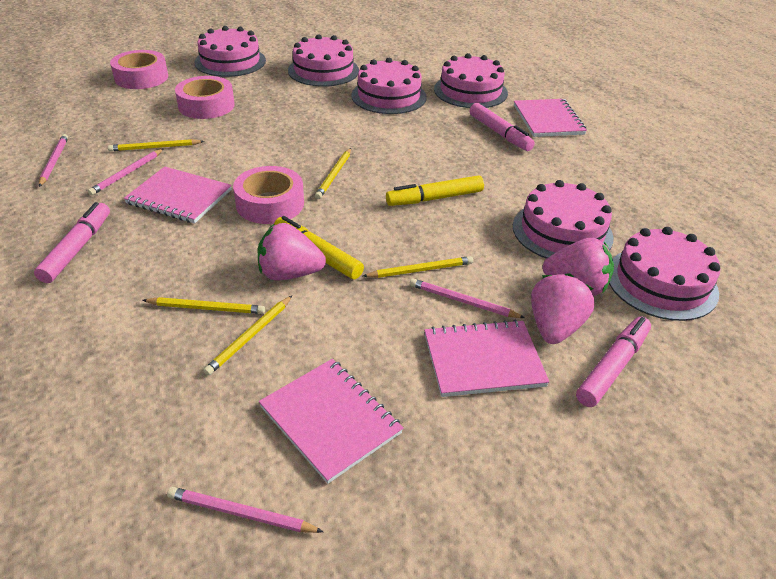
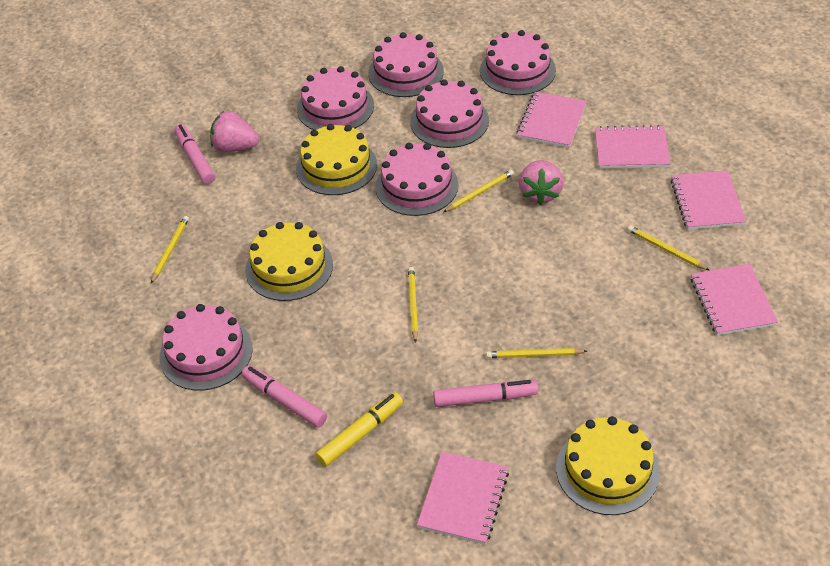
pink notebook: 4 -> 5
pink pencil: 4 -> 0
pink strawberry: 3 -> 2
pink tape: 3 -> 0
yellow cake: 0 -> 3
yellow marker: 2 -> 1

